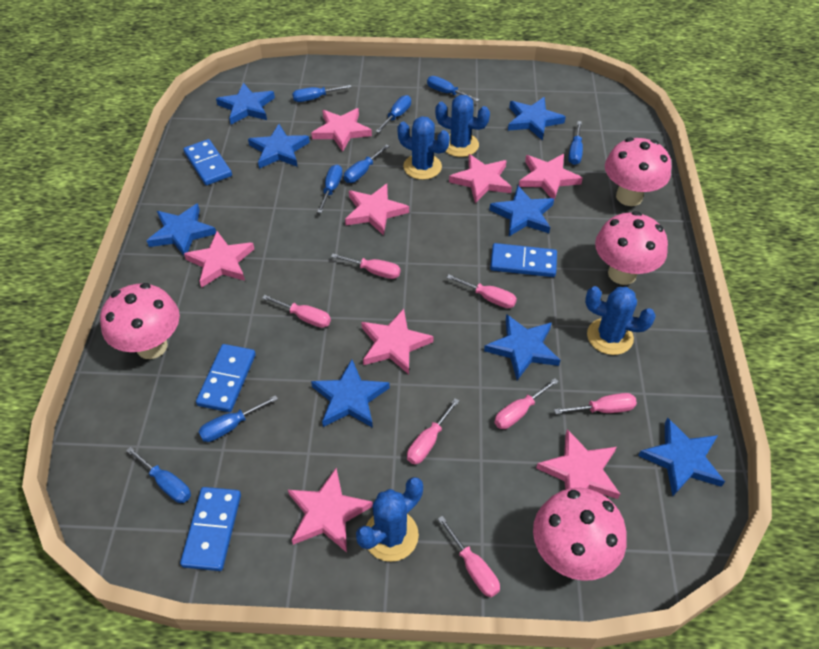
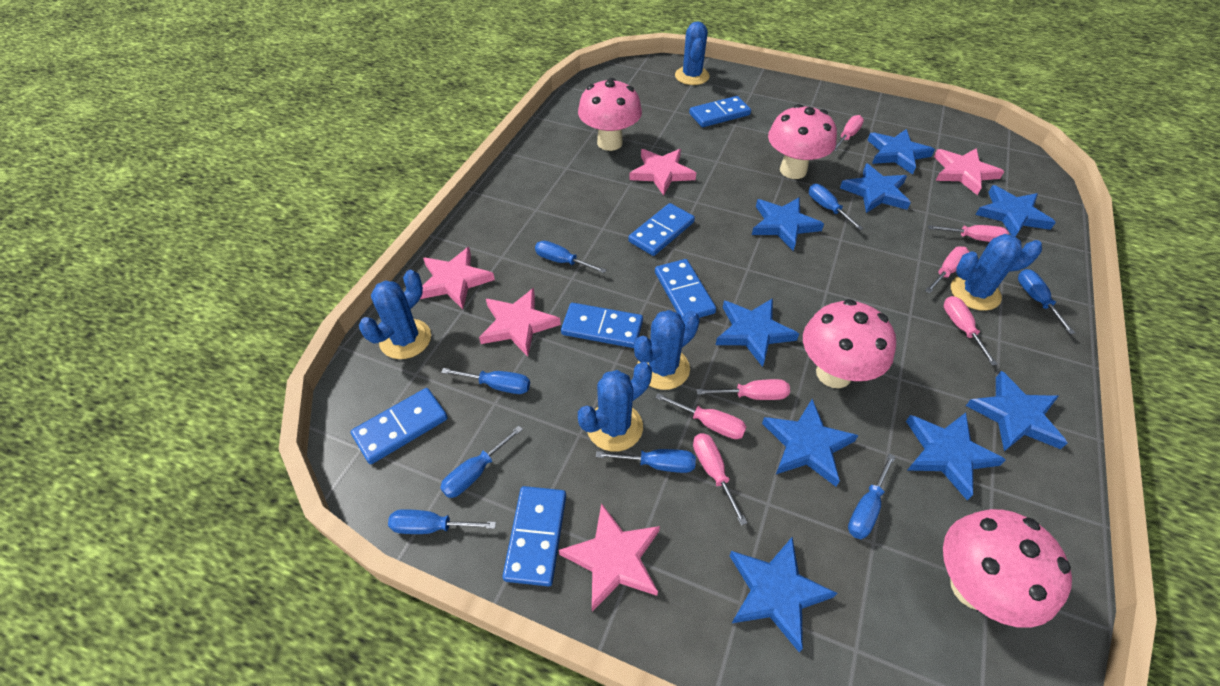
blue cactus: 4 -> 5
blue domino: 4 -> 6
blue star: 8 -> 9
pink star: 8 -> 5

